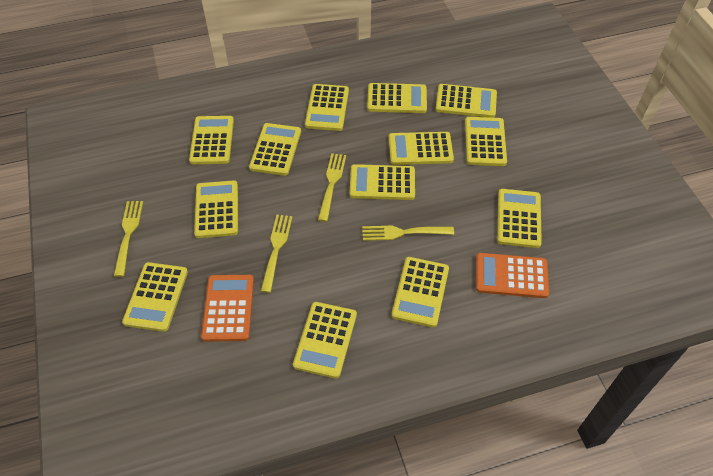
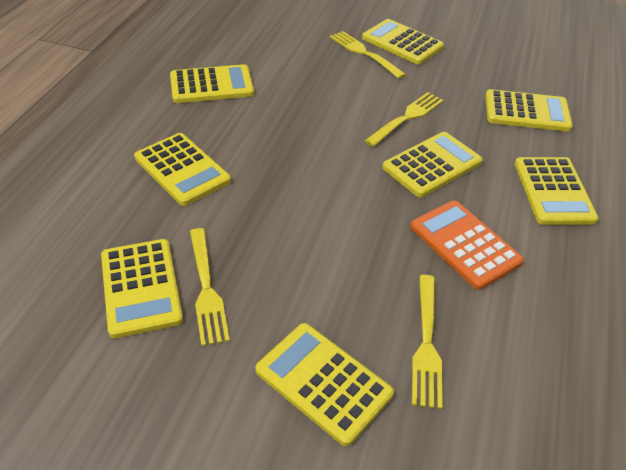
orange calculator: 2 -> 1
yellow calculator: 13 -> 8

